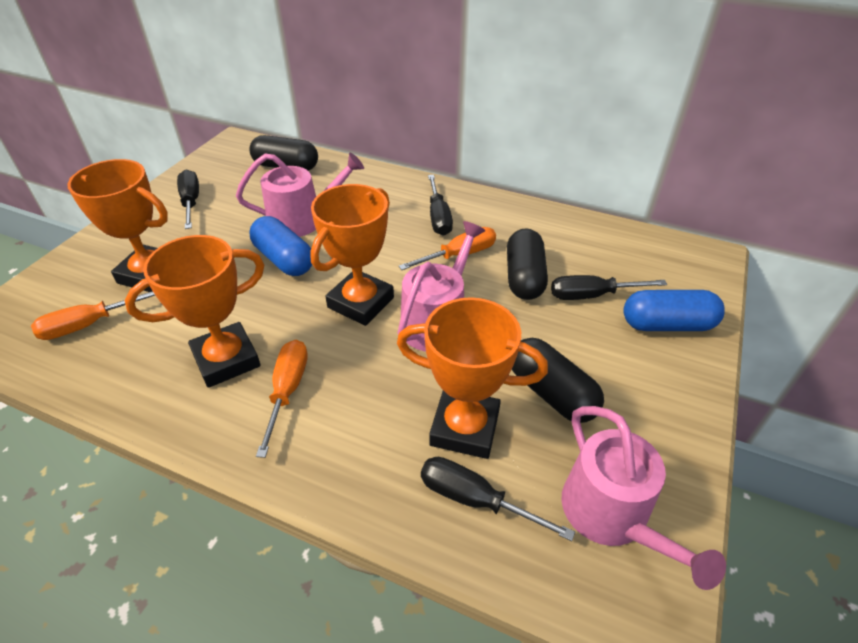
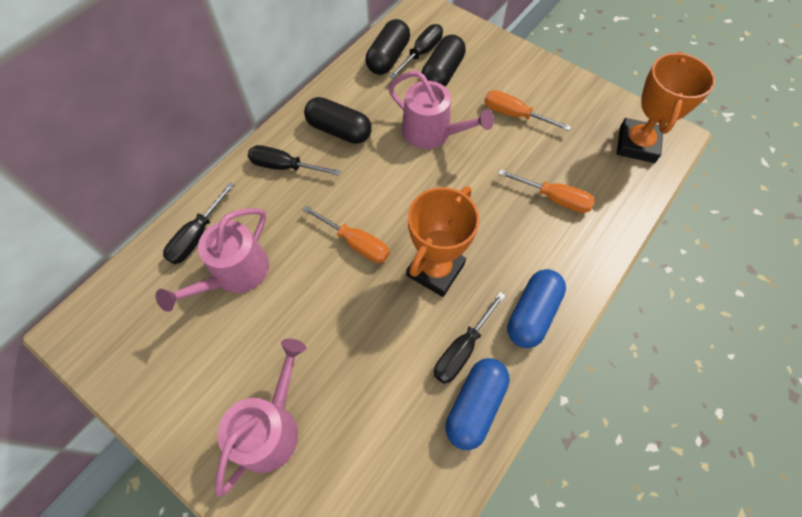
orange trophy: 4 -> 2

